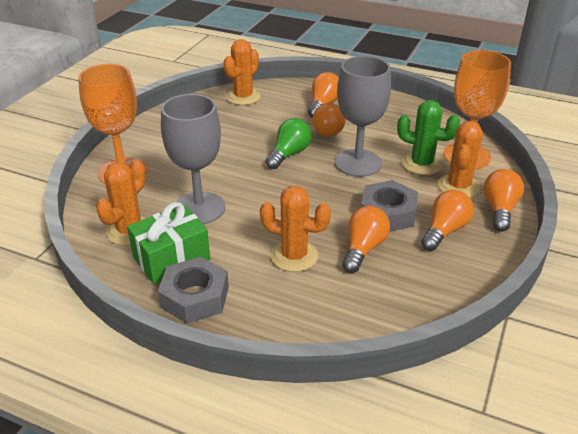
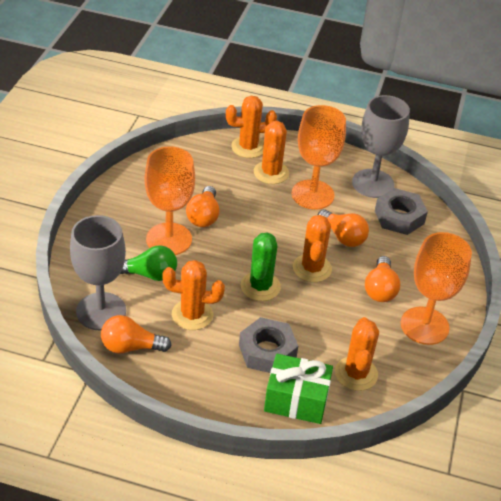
orange cactus: 4 -> 5
orange goblet: 2 -> 3
orange light bulb: 5 -> 4

